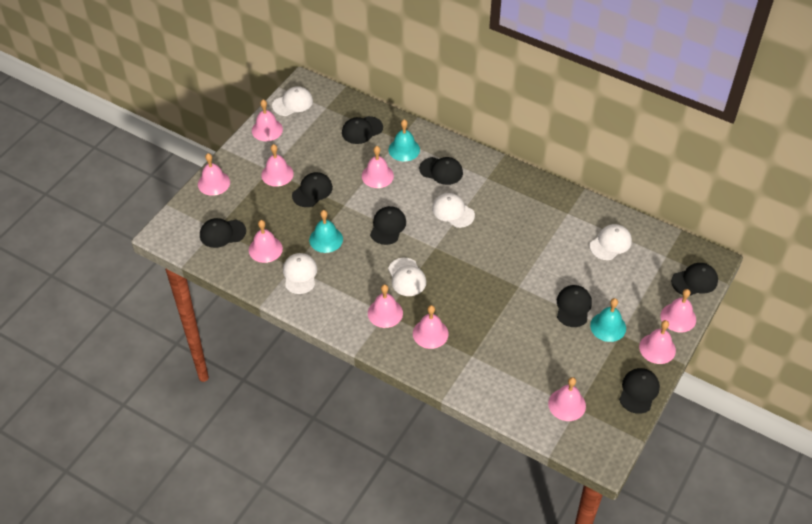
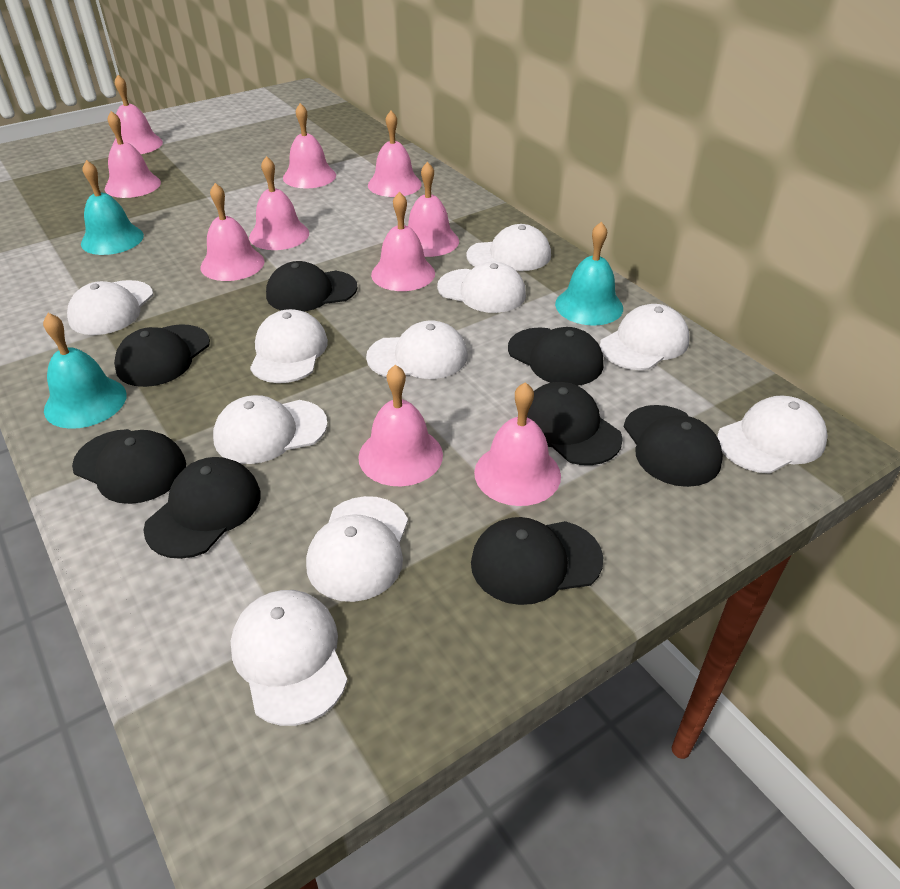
white cap: 5 -> 10

